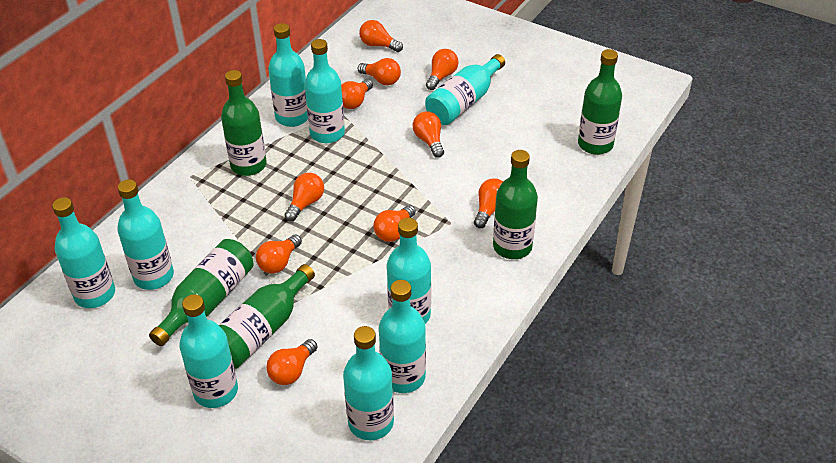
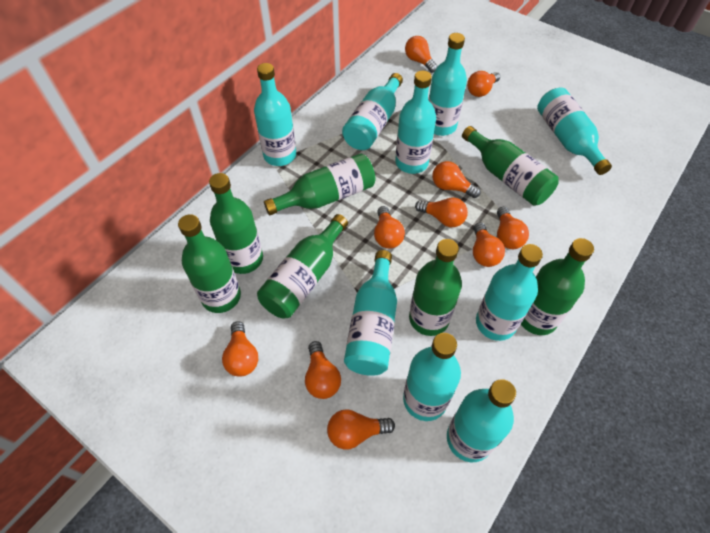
green bottle: 5 -> 7

